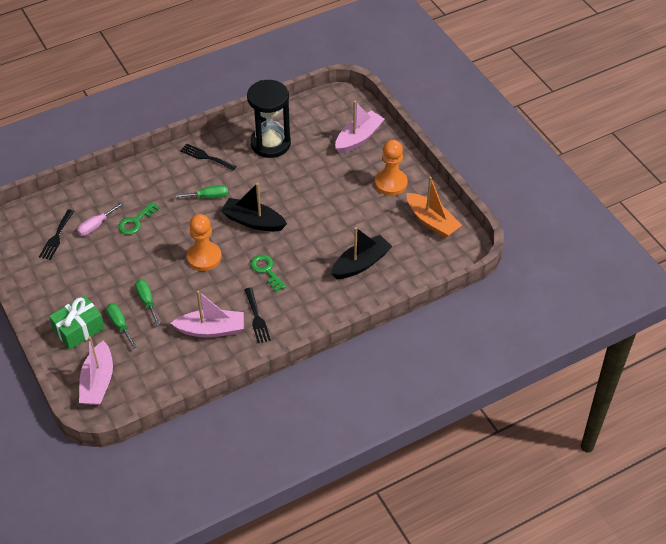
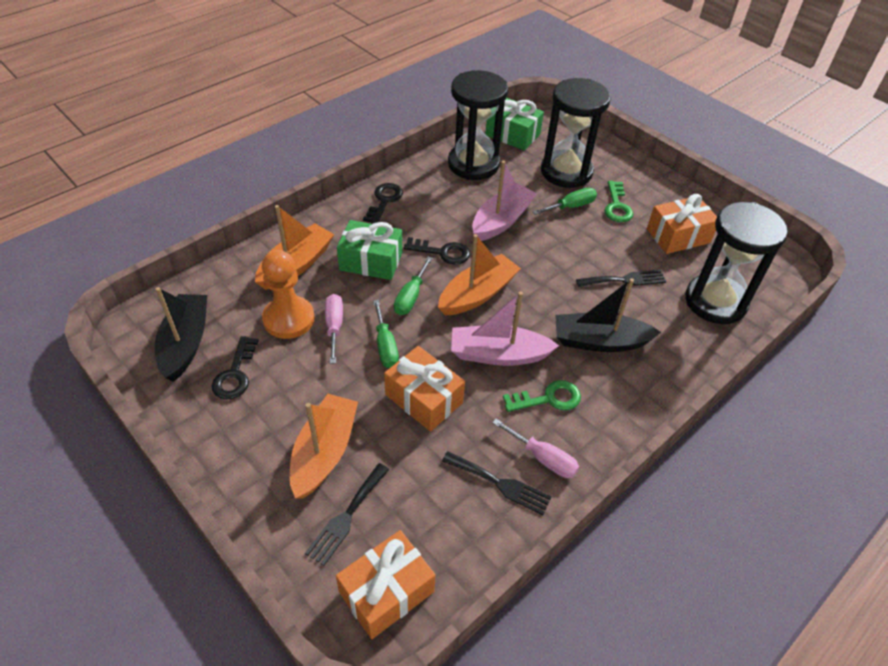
black hourglass: 1 -> 3
black key: 0 -> 3
green gift: 1 -> 2
orange boat: 1 -> 3
orange gift: 0 -> 3
orange pawn: 2 -> 1
pink boat: 3 -> 2
pink screwdriver: 1 -> 2

